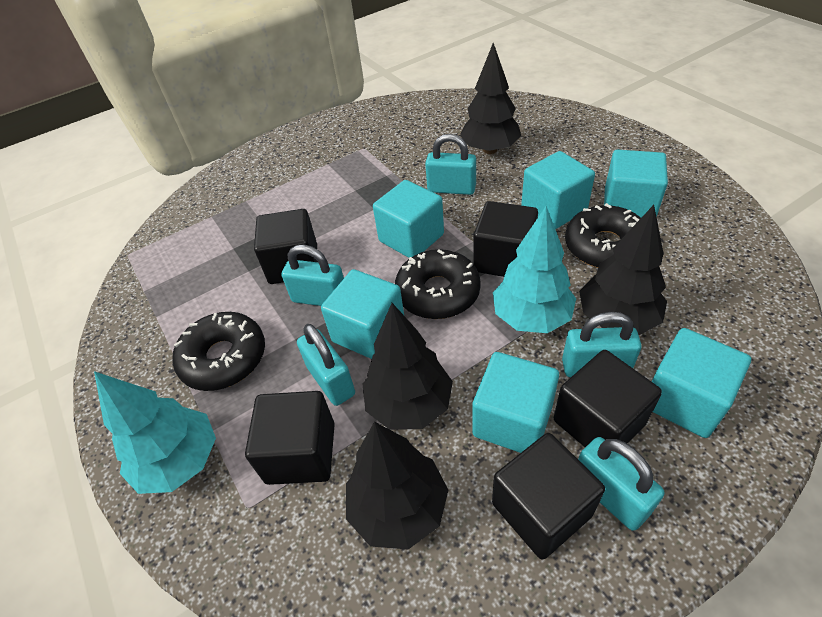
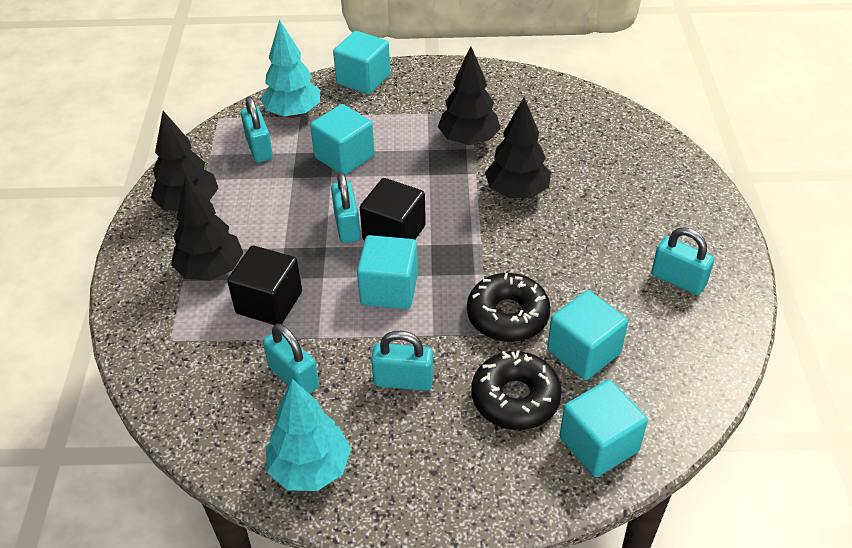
black cube: 5 -> 2
black donut: 3 -> 2
turquoise cube: 6 -> 5

